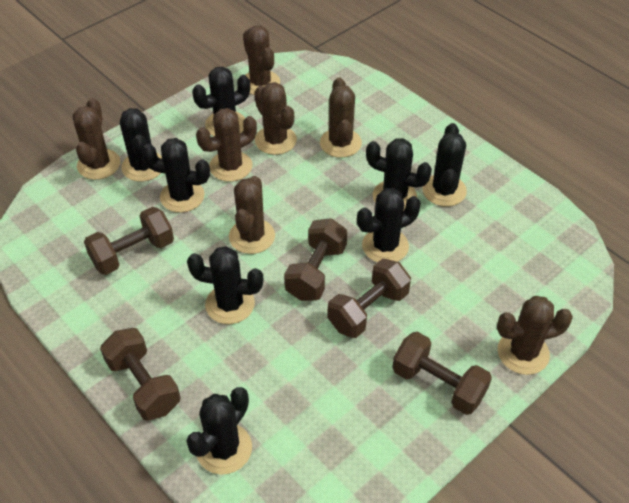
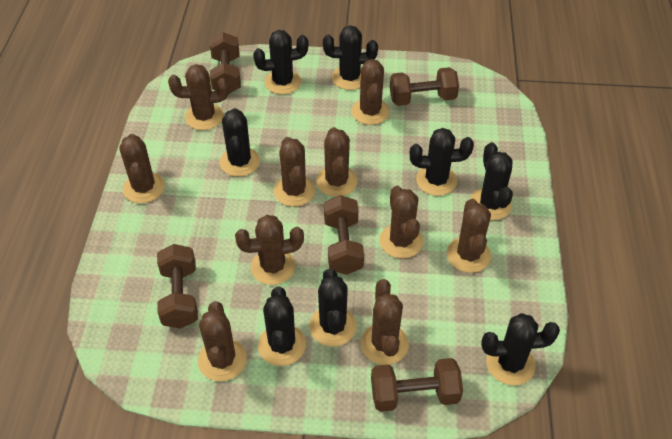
brown cactus: 7 -> 10

